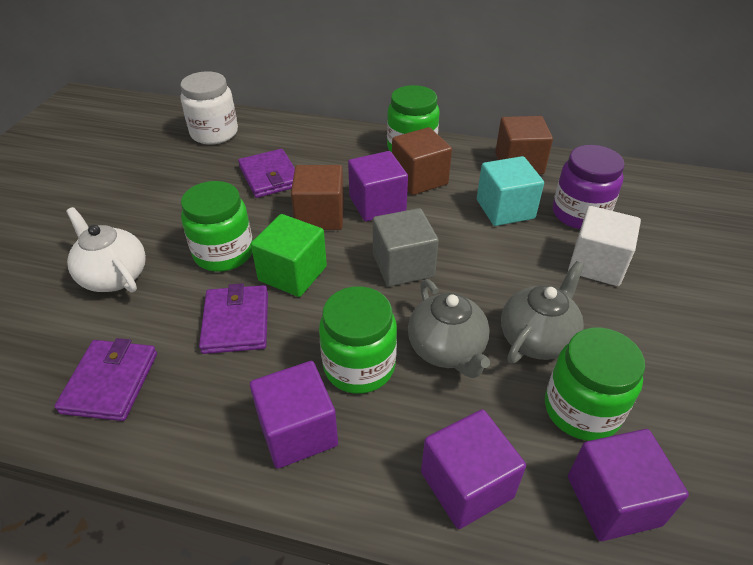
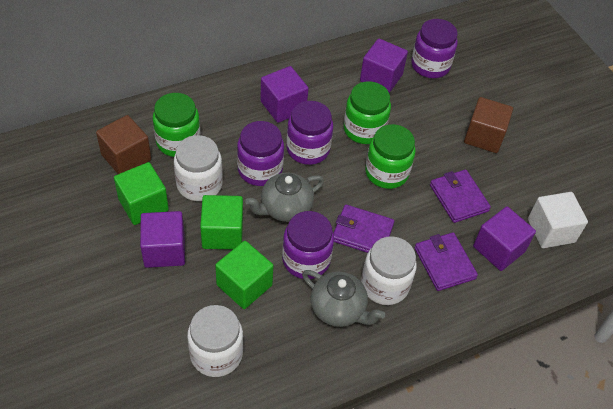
brown cube: 3 -> 2
green cube: 1 -> 3
green jar: 4 -> 3
grey cube: 1 -> 0
purple jar: 1 -> 4
turquoise cube: 1 -> 0
white jar: 1 -> 3
white teapot: 1 -> 0

